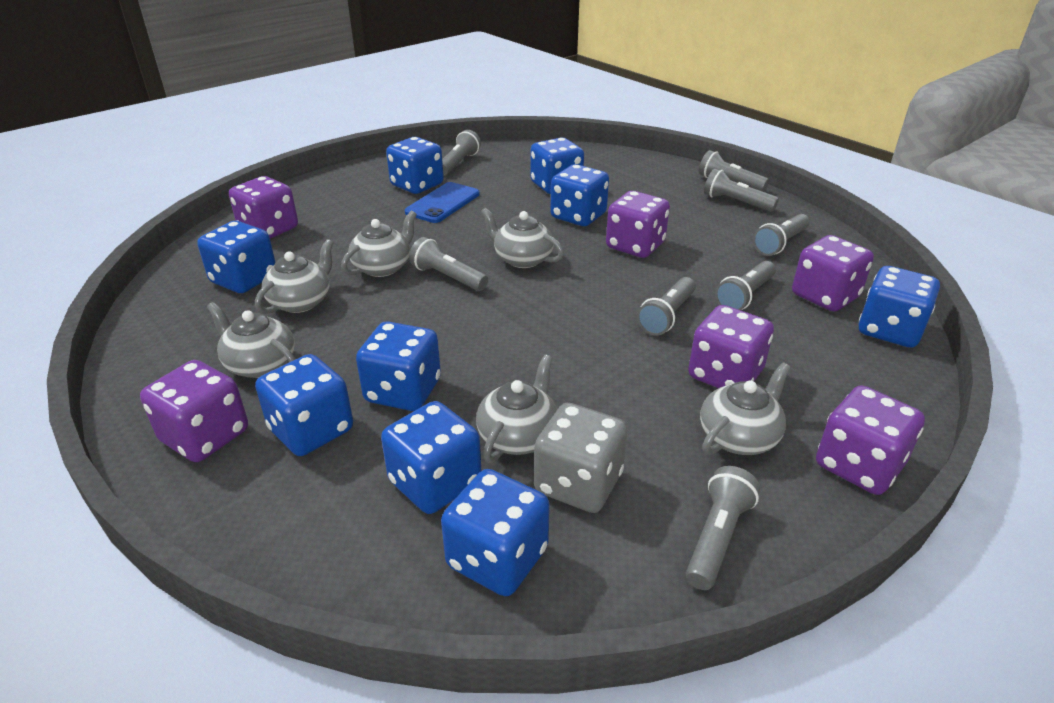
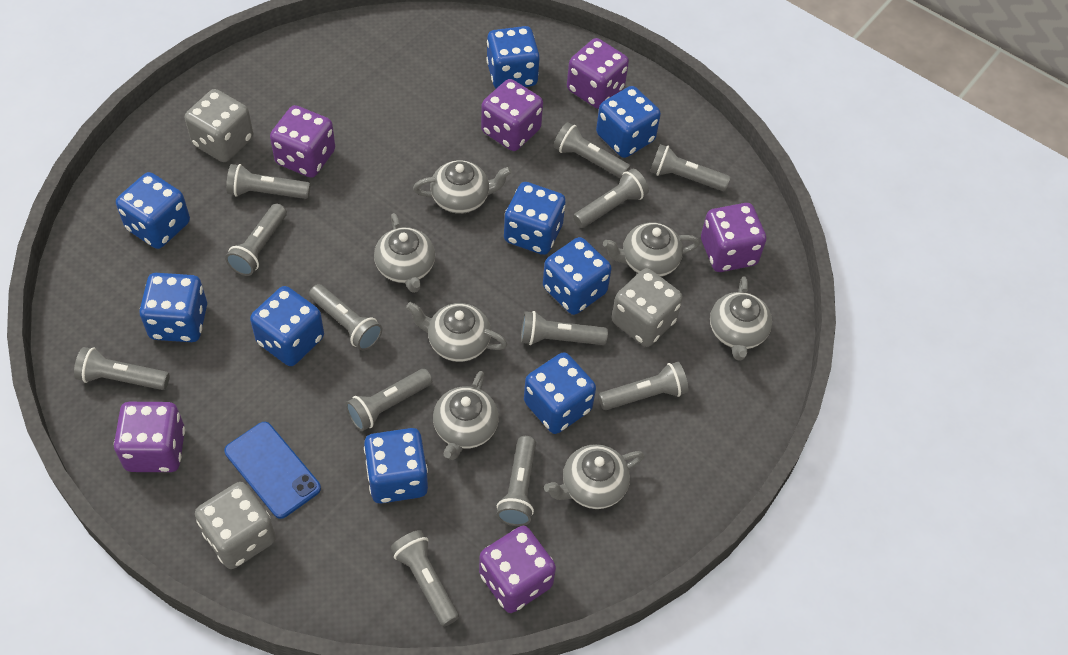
grey dice: 1 -> 3
grey flashlight: 8 -> 12
grey teapot: 6 -> 7

